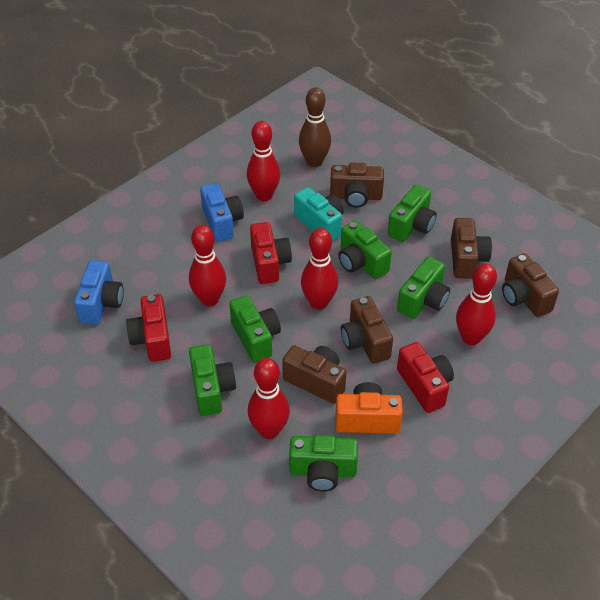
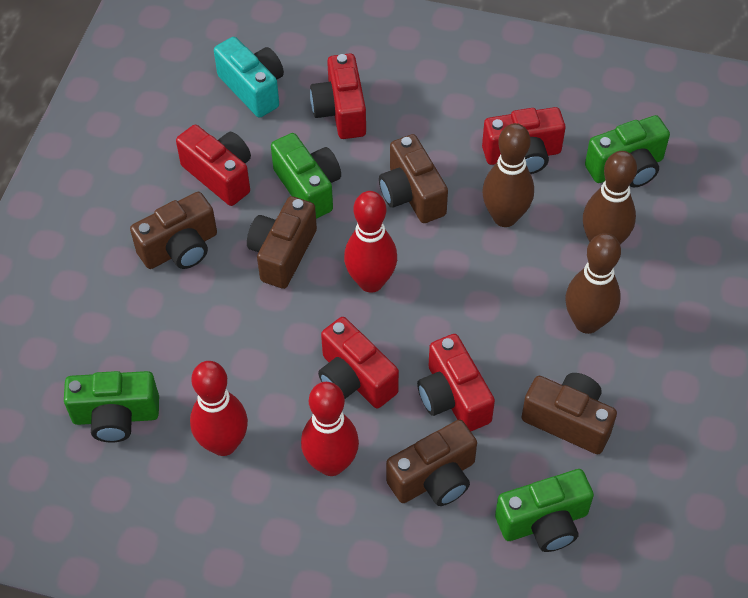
blue camera: 2 -> 0
brown bowling pin: 1 -> 3
green camera: 6 -> 4
orange camera: 1 -> 0
red bowling pin: 5 -> 3
red camera: 3 -> 5

